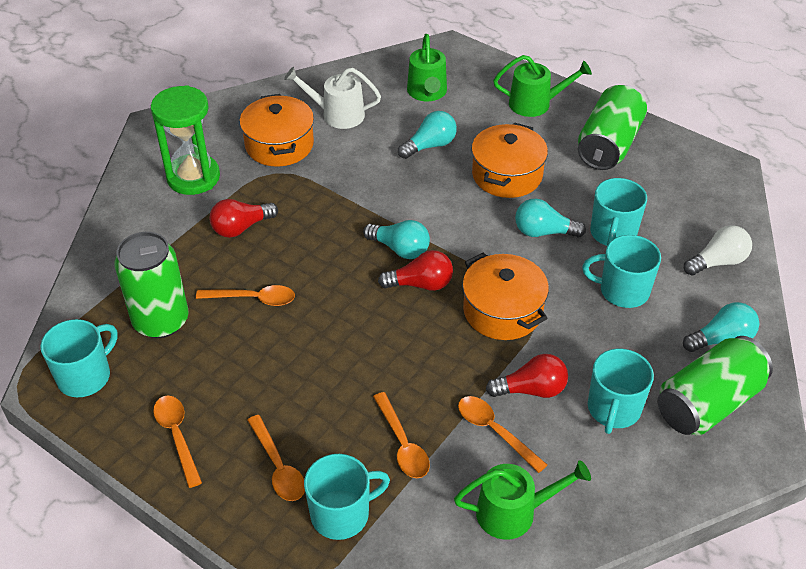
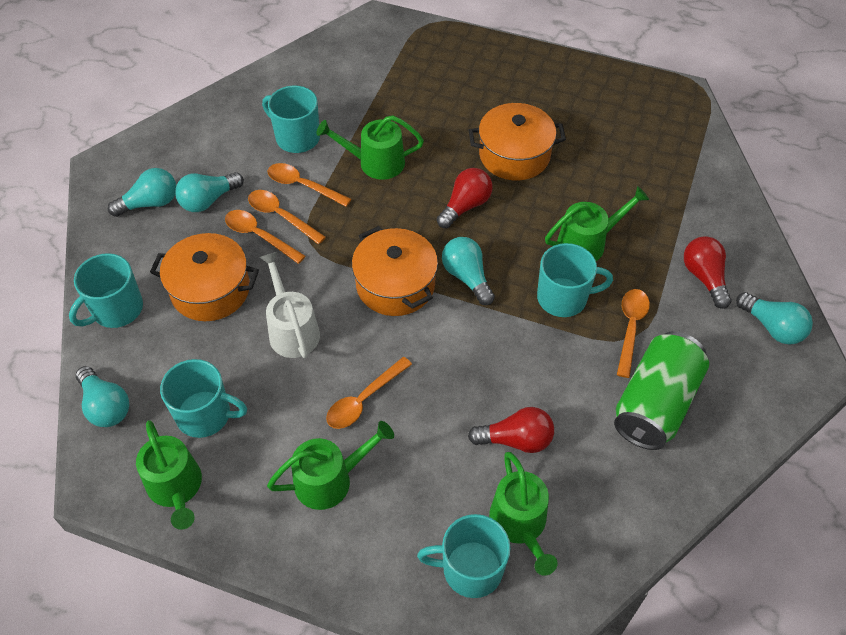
green can: 3 -> 1
green hourglass: 1 -> 0
green watering can: 3 -> 5
turquoise light bulb: 4 -> 5
white light bulb: 1 -> 0

